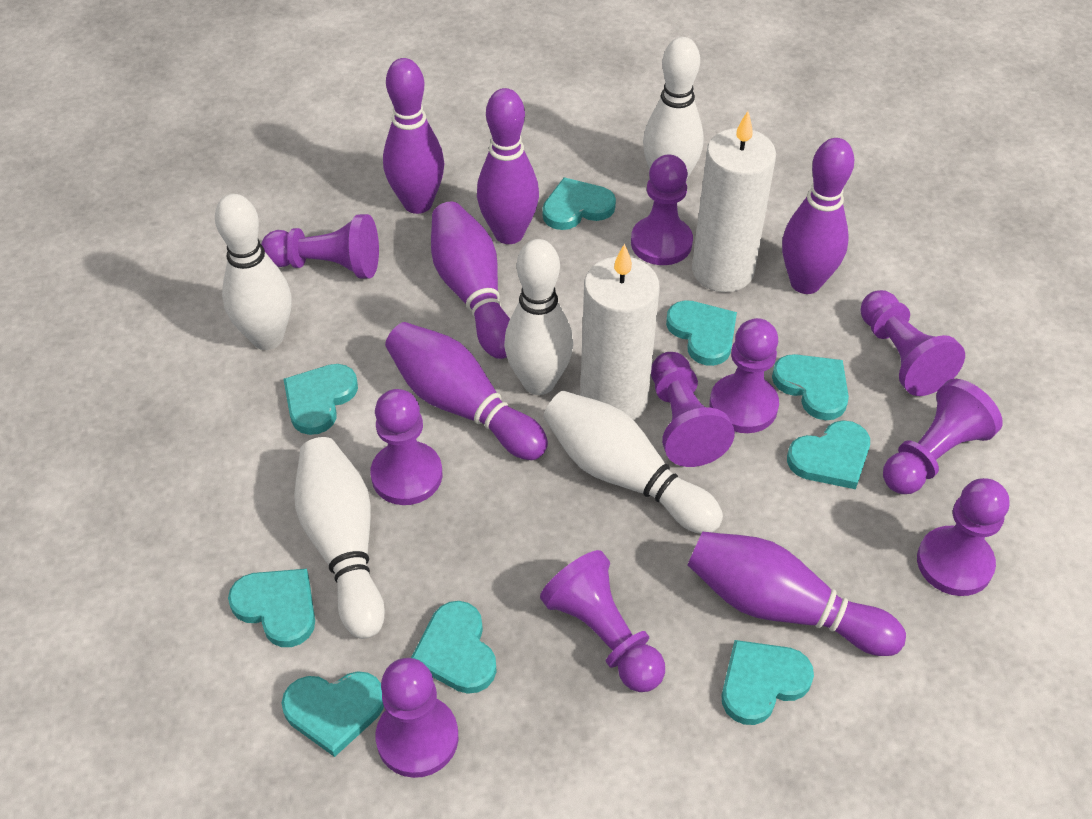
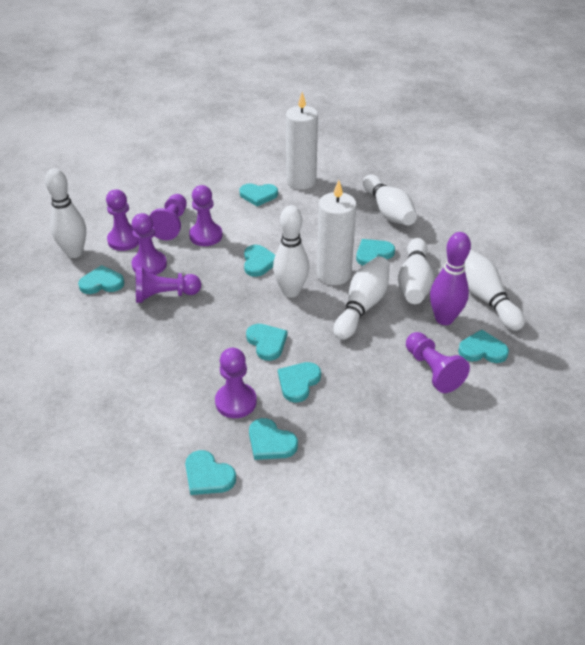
purple bowling pin: 6 -> 1
purple pawn: 10 -> 7
white bowling pin: 5 -> 6

